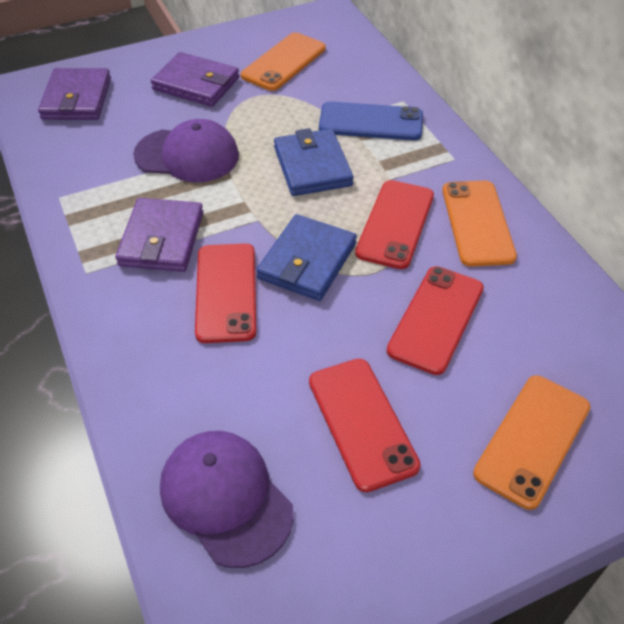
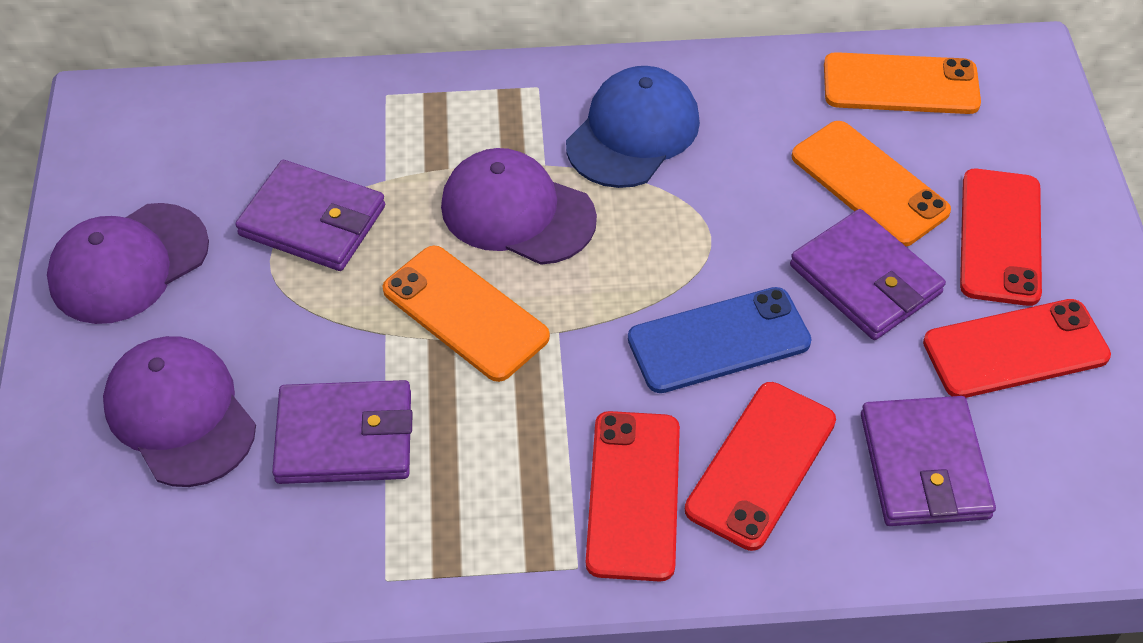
blue cap: 0 -> 1
blue wallet: 2 -> 0
purple cap: 2 -> 3
purple wallet: 3 -> 4

